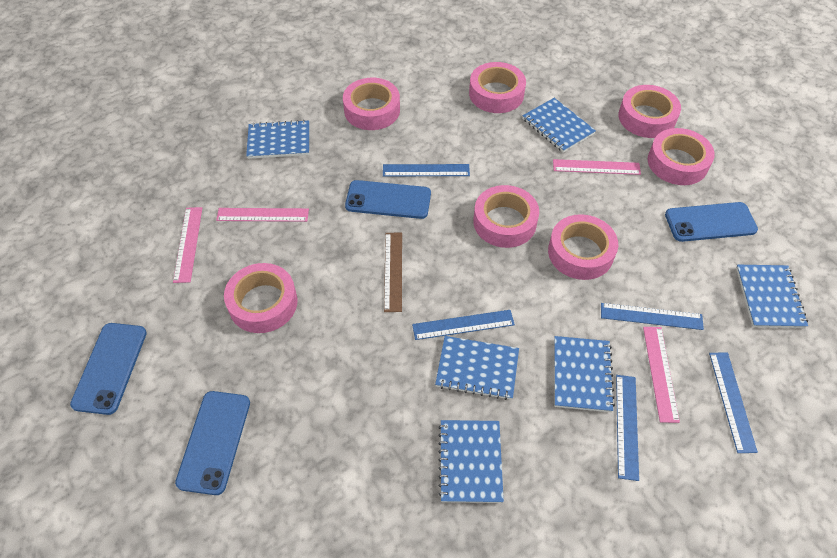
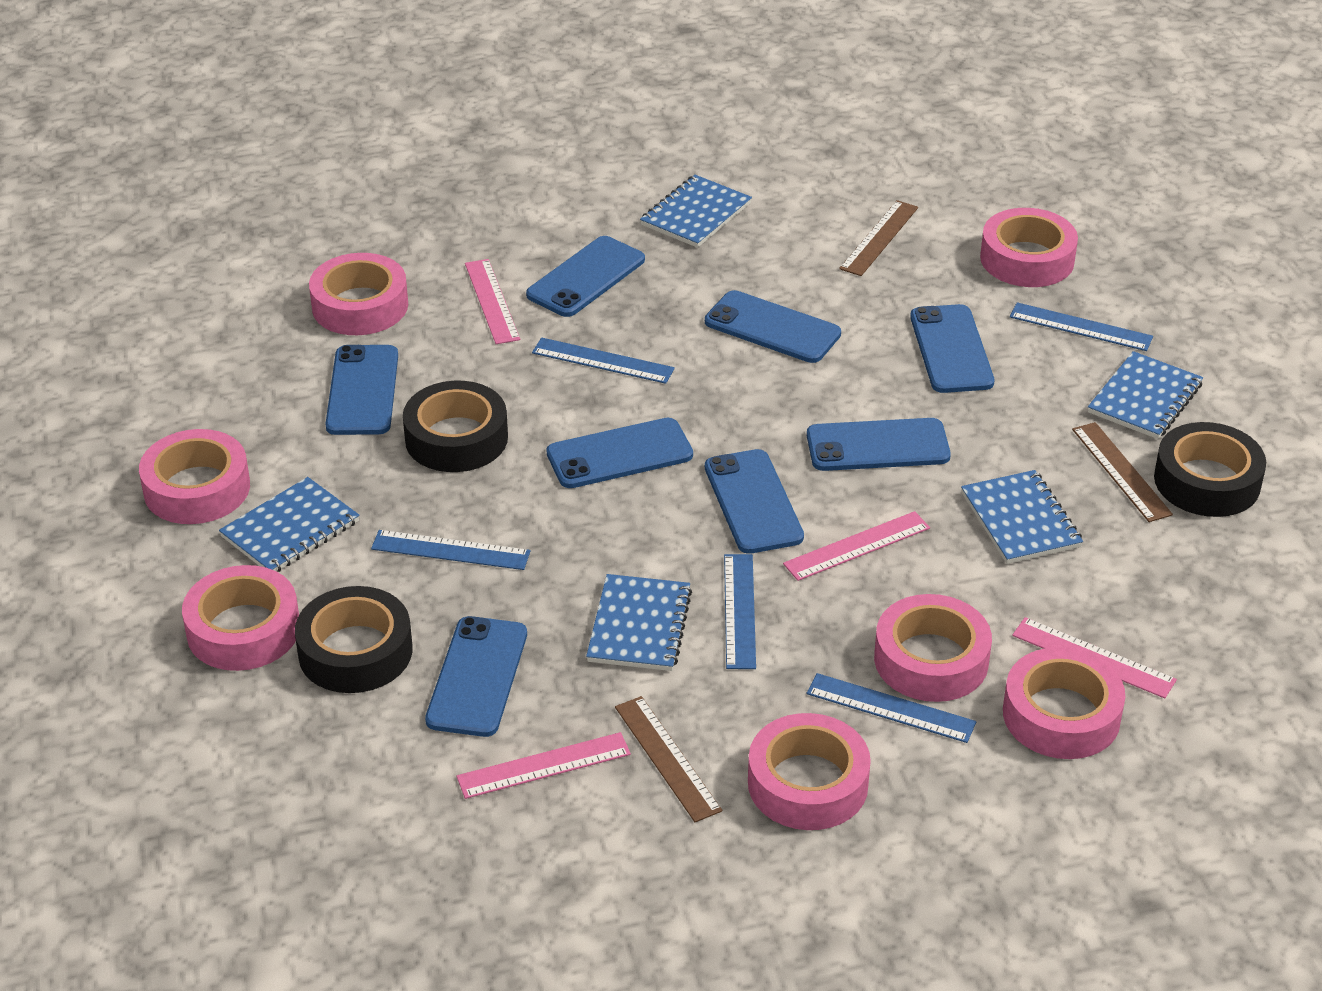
black tape: 0 -> 3
blue notebook: 6 -> 5
blue phone: 4 -> 8
brown ruler: 1 -> 3

